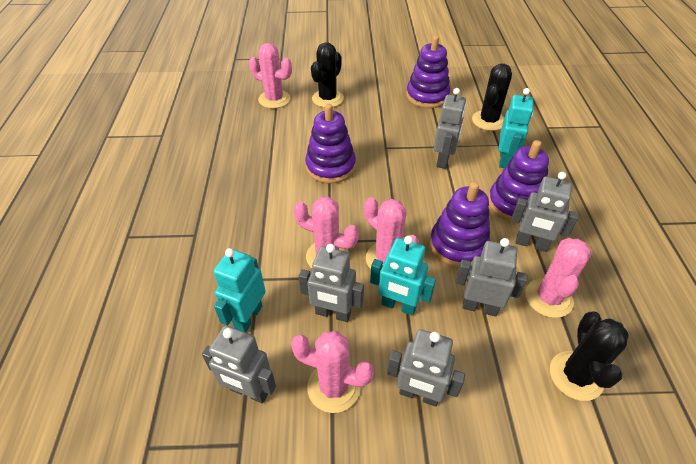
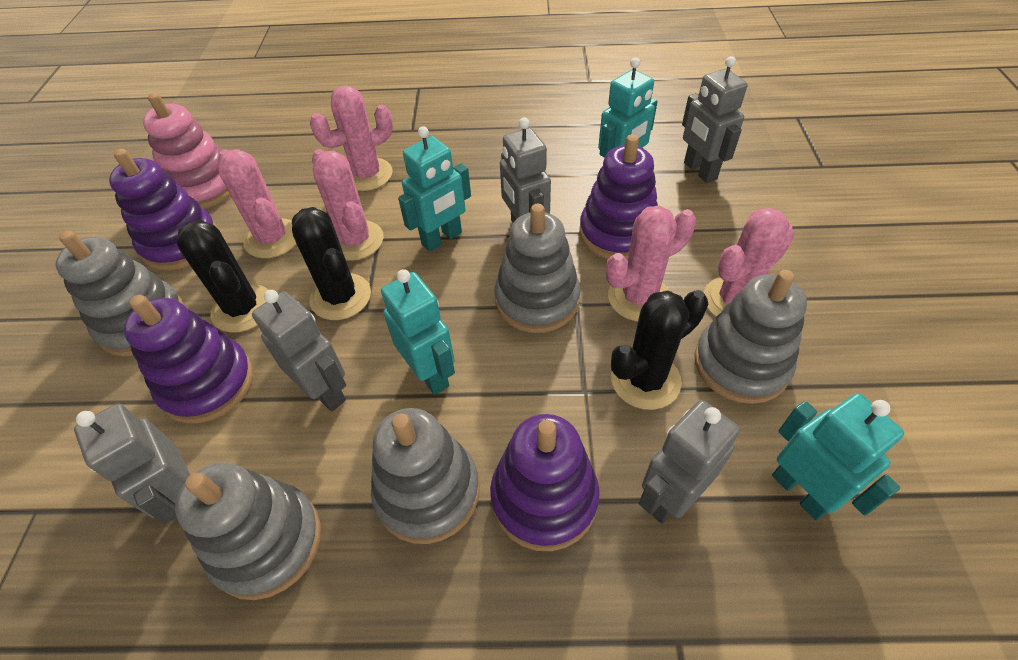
grey robot: 6 -> 5
grey stacking toy: 0 -> 5
pink stacking toy: 0 -> 1
turquoise robot: 3 -> 4

